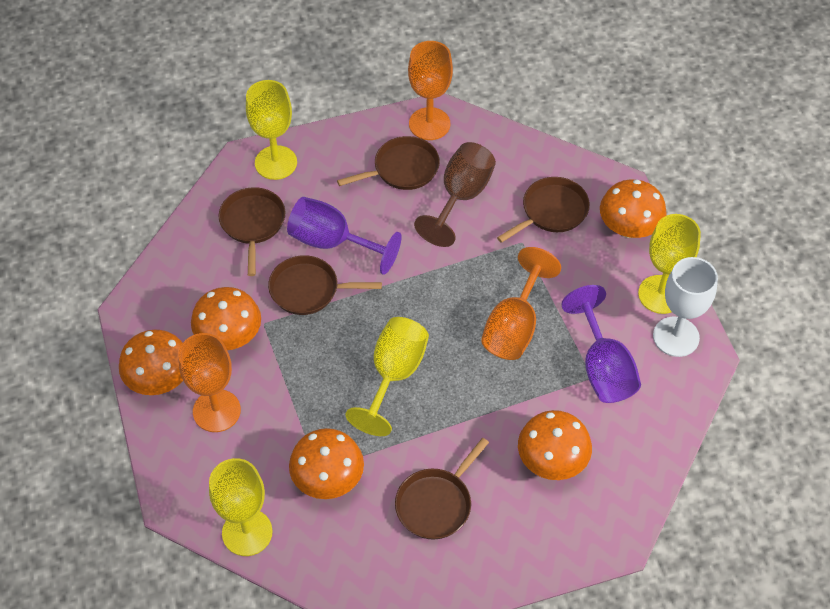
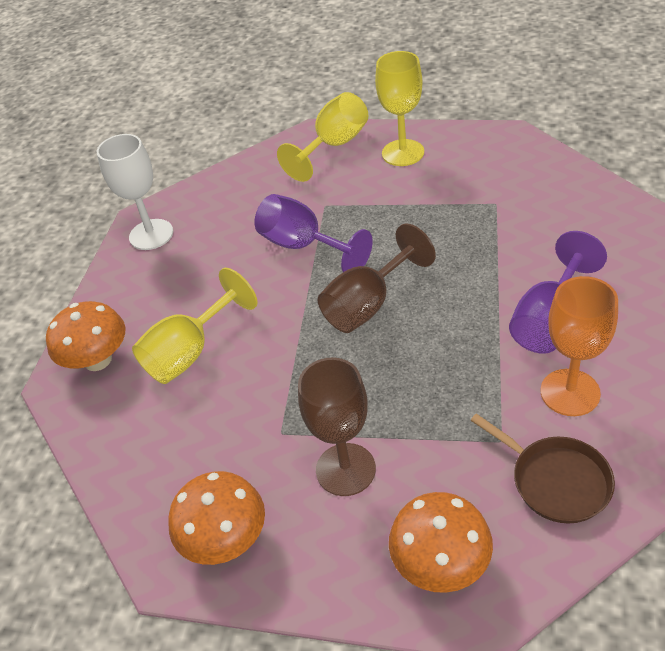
brown goblet: 1 -> 2
brown pan: 5 -> 1
orange goblet: 3 -> 1
orange mushroom: 5 -> 3
yellow goblet: 4 -> 3

